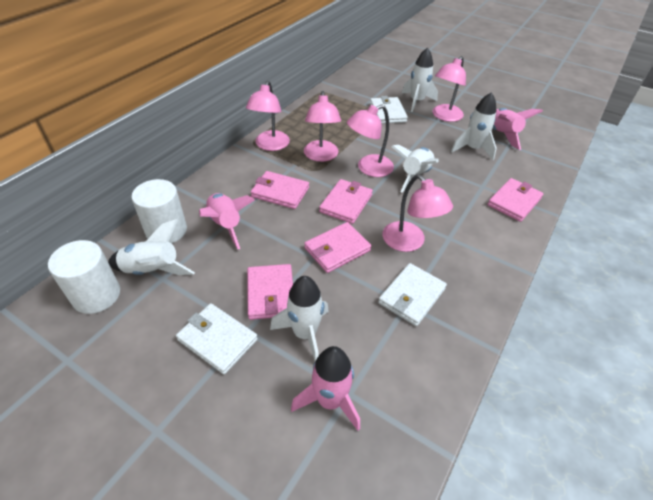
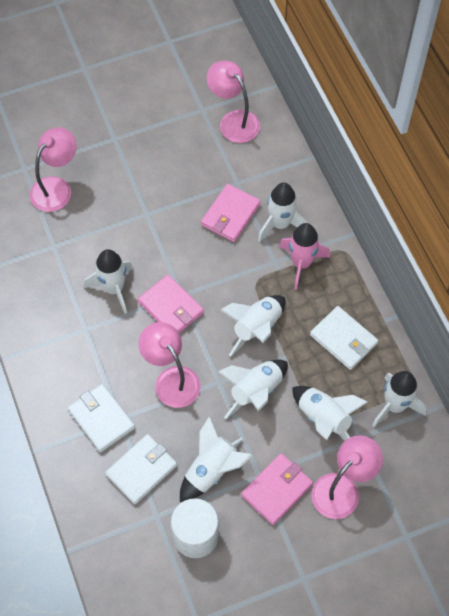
pink lamp: 5 -> 4
pink rocket: 3 -> 1
pink wallet: 5 -> 3
white cylinder: 2 -> 1
white rocket: 5 -> 7

